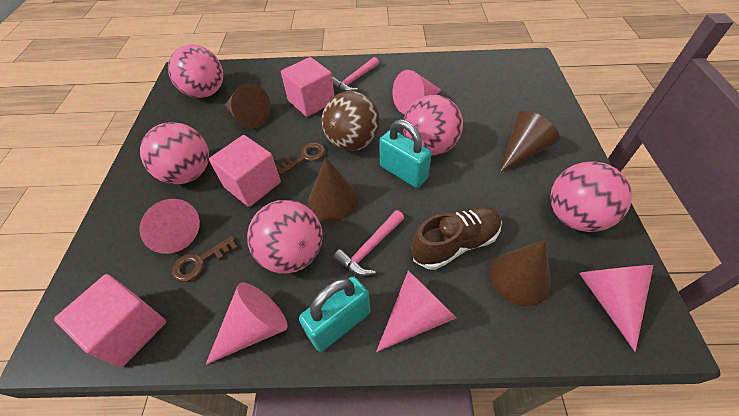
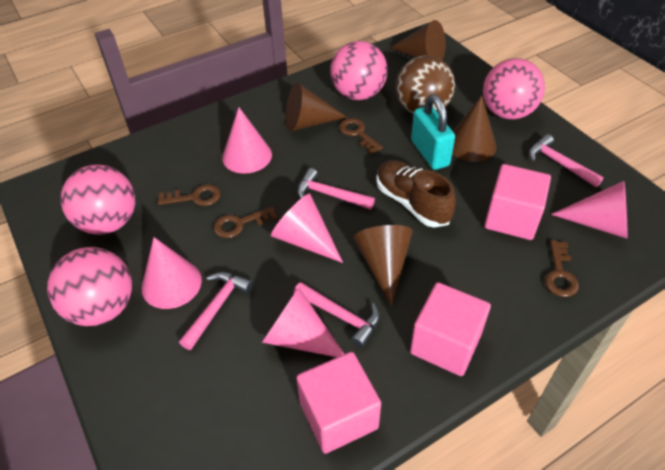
brown key: 2 -> 4
pink ball: 5 -> 4
pink hammer: 2 -> 4
turquoise padlock: 2 -> 1

